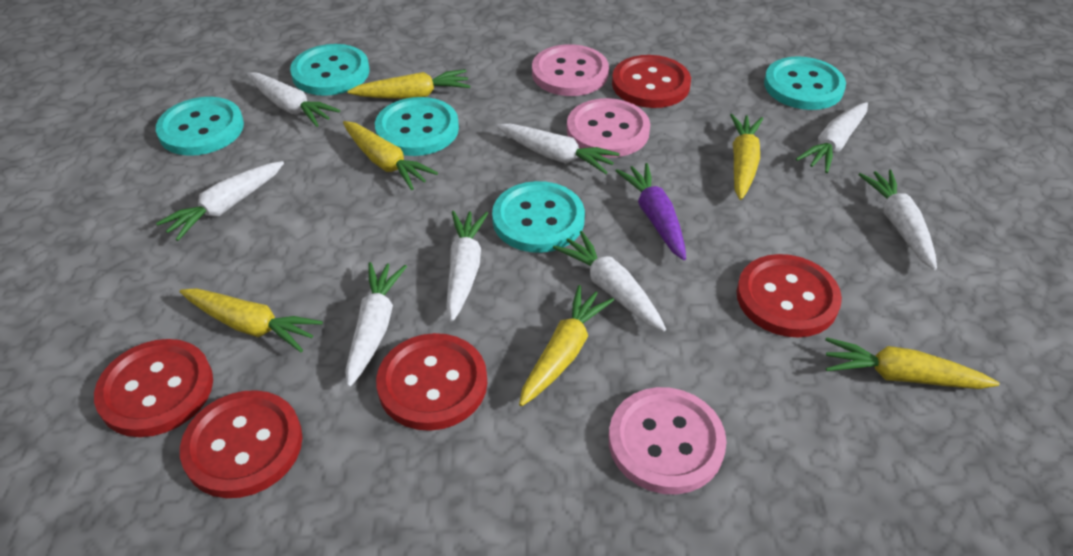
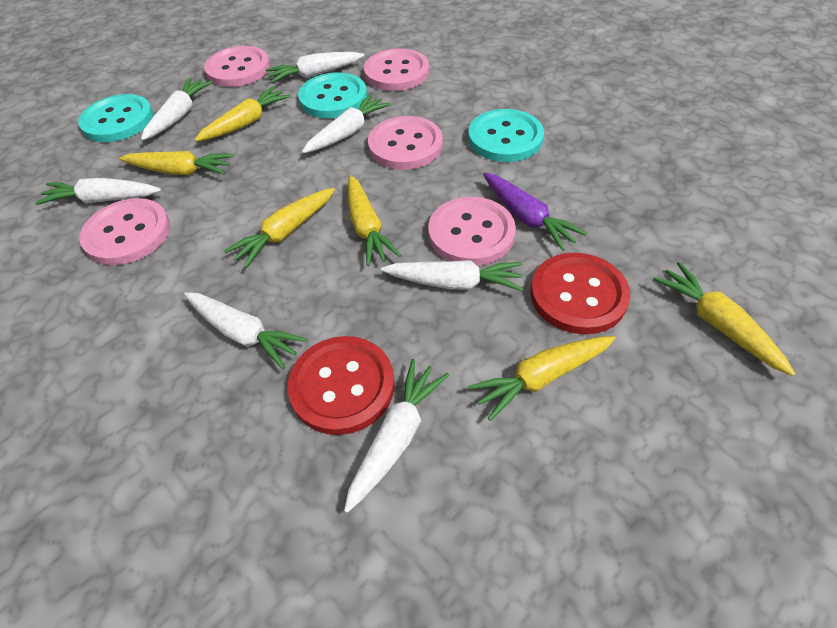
pink button: 3 -> 5
red button: 5 -> 2
turquoise button: 5 -> 3
white carrot: 8 -> 7

